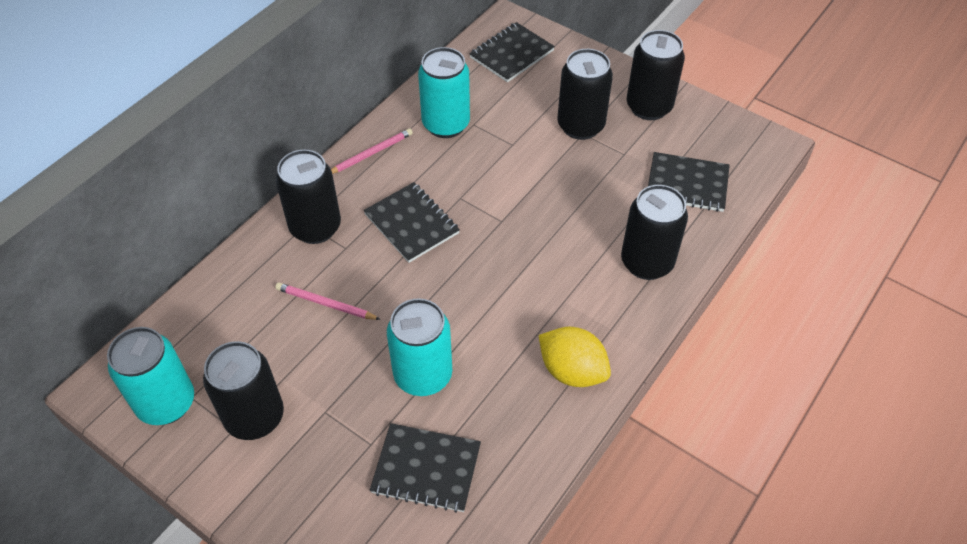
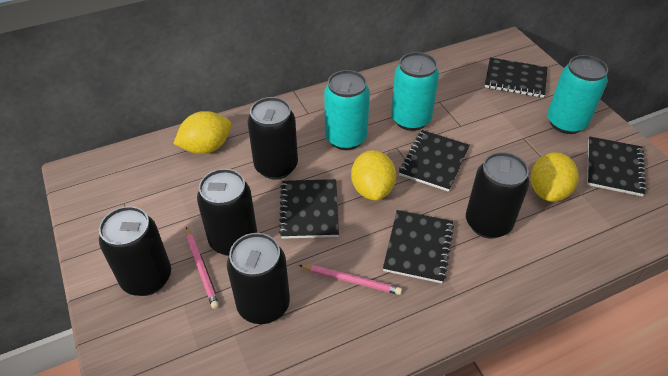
black notebook: 4 -> 5
yellow lemon: 1 -> 3

